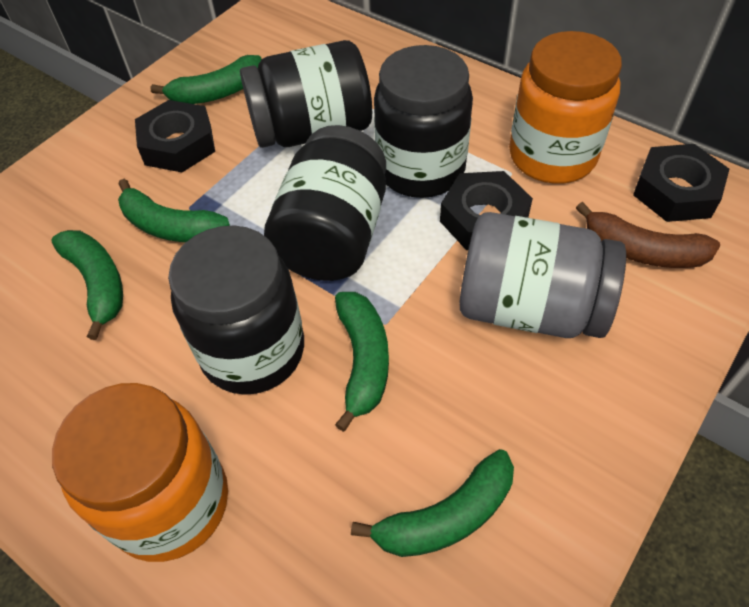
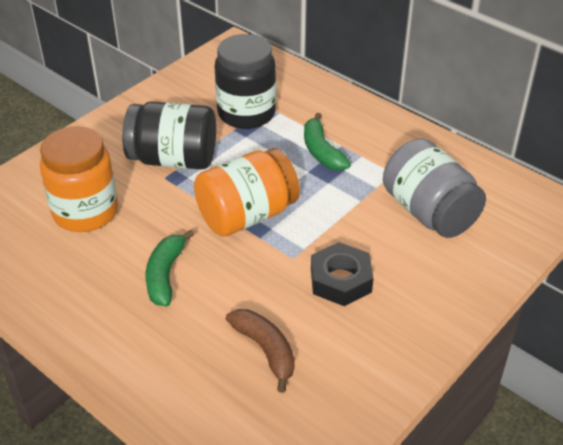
black jar: 4 -> 2
black nut: 3 -> 1
green banana: 5 -> 2

